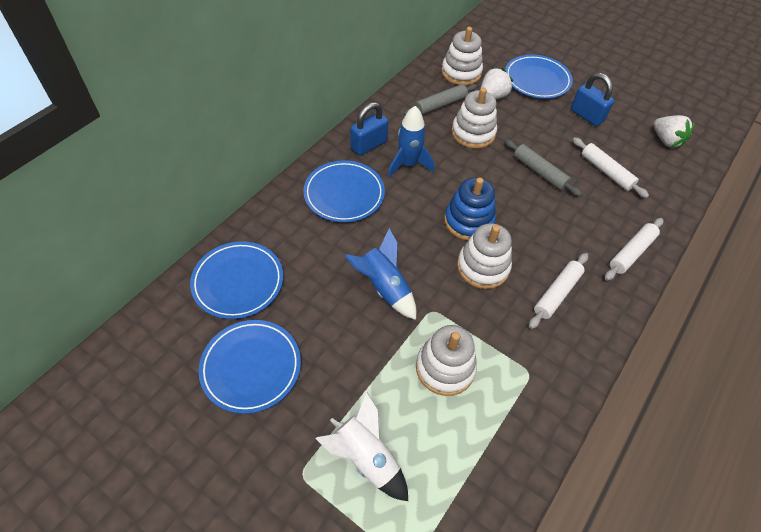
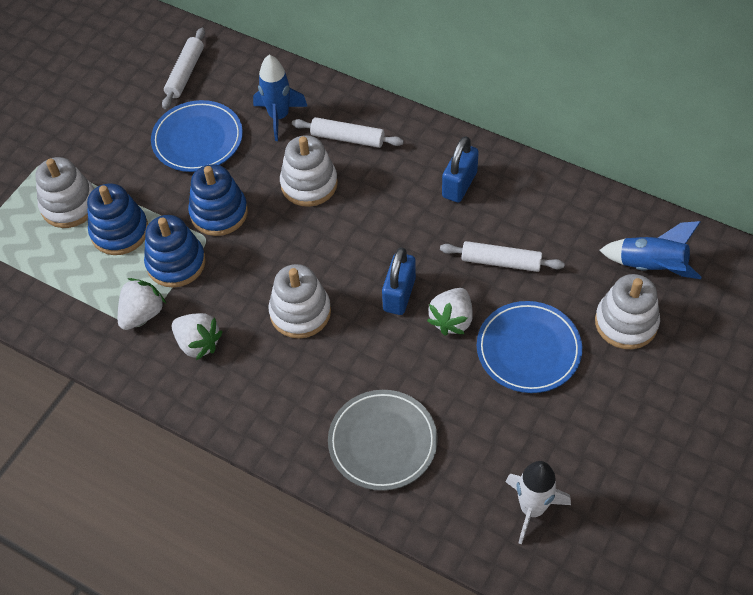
blue plate: 4 -> 2
blue stacking toy: 1 -> 3
grey plate: 0 -> 1
grey rolling pin: 2 -> 0
white strawberry: 2 -> 3

